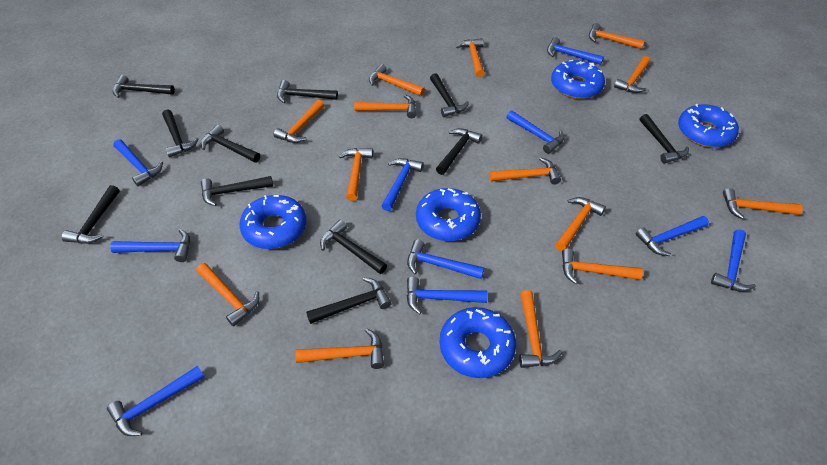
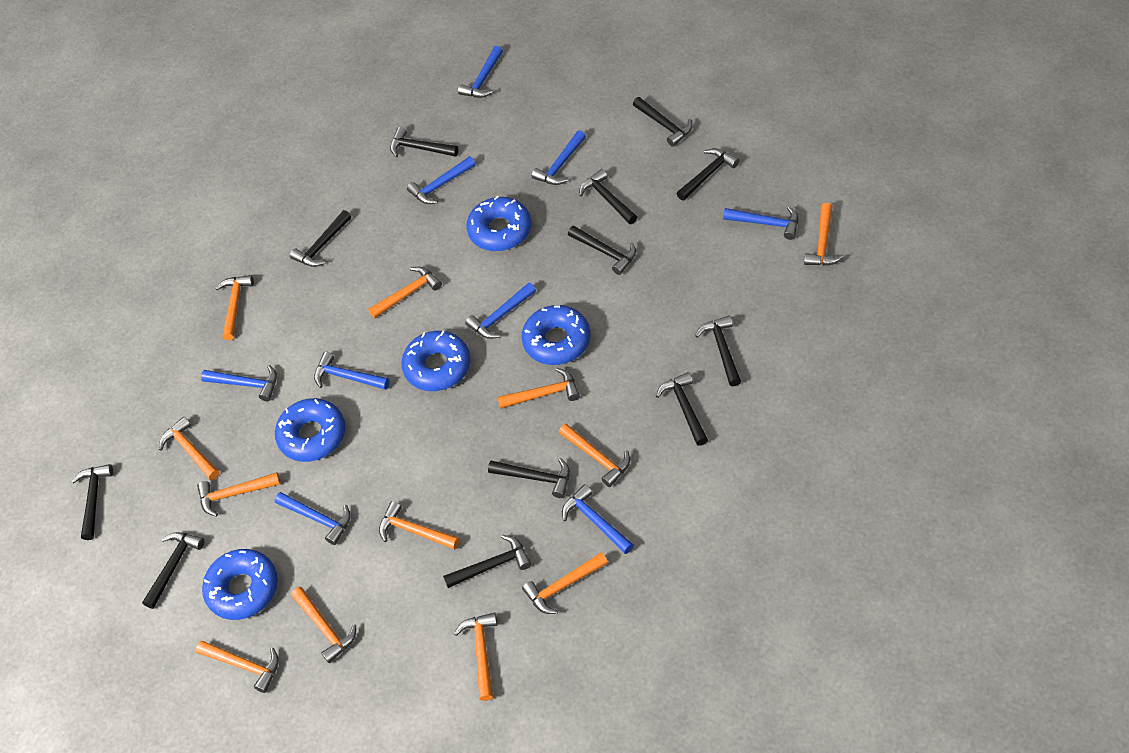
black hammer: 11 -> 12
blue hammer: 10 -> 9
orange hammer: 14 -> 12

